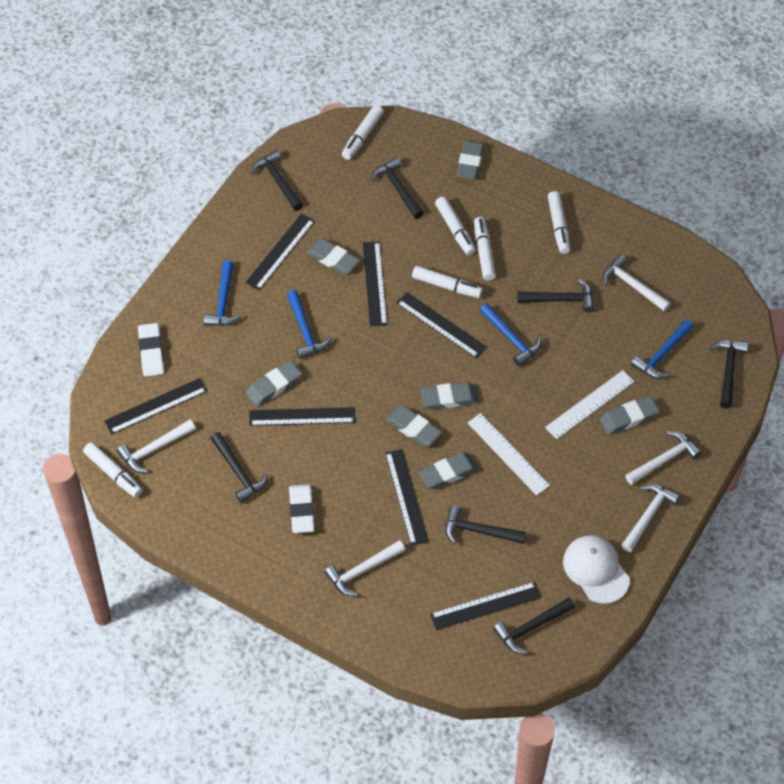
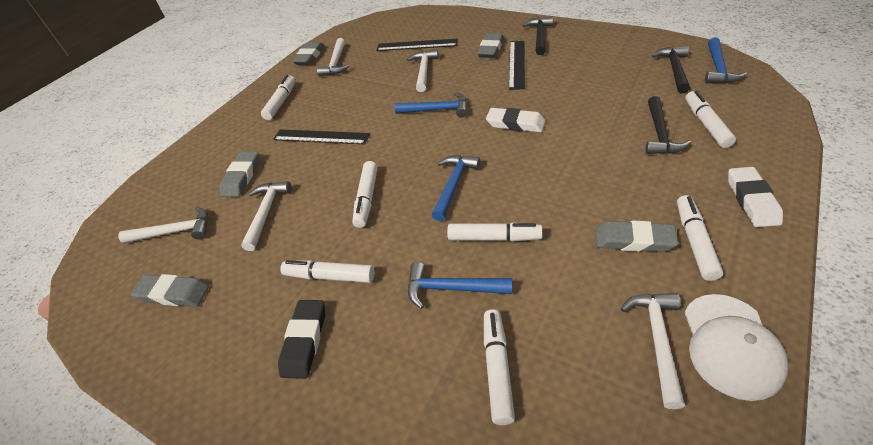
black eraser: 0 -> 1
black hammer: 7 -> 3
black ruler: 7 -> 3
grey eraser: 7 -> 5
white marker: 6 -> 7
white ruler: 2 -> 0

